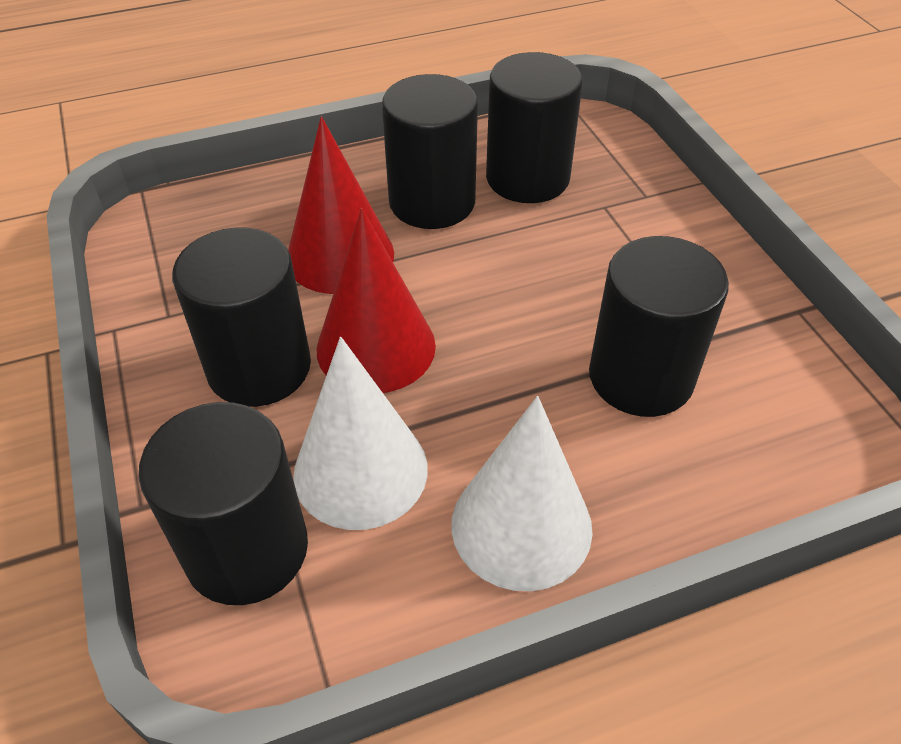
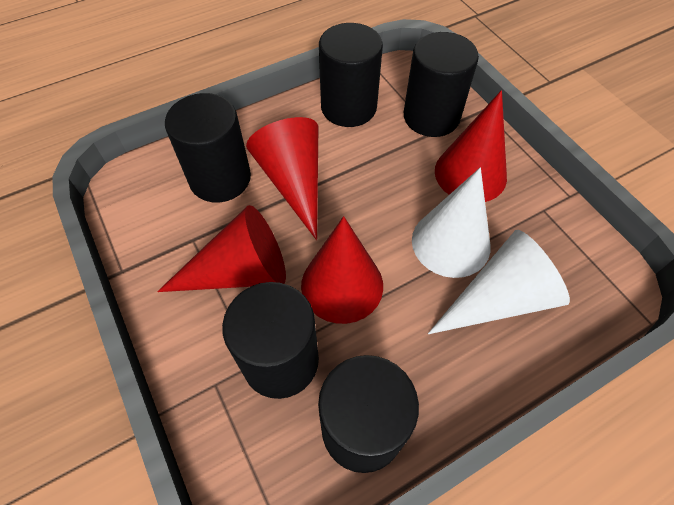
red cone: 2 -> 4

